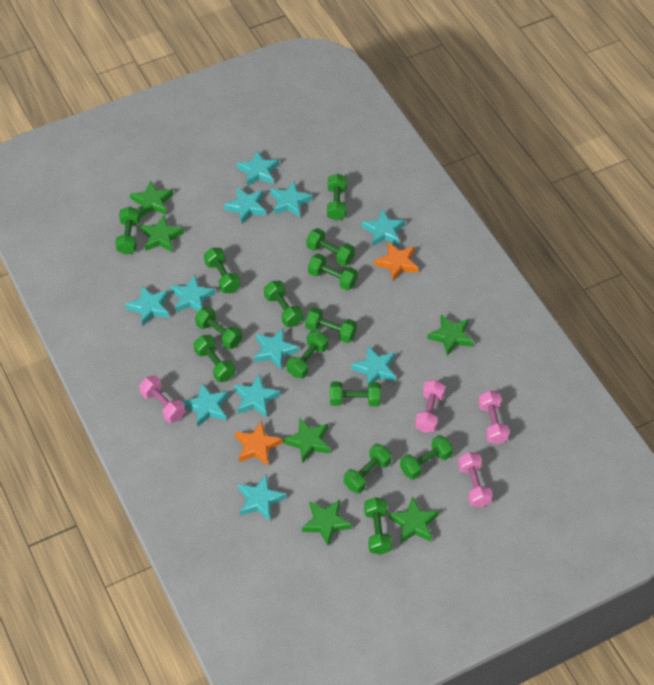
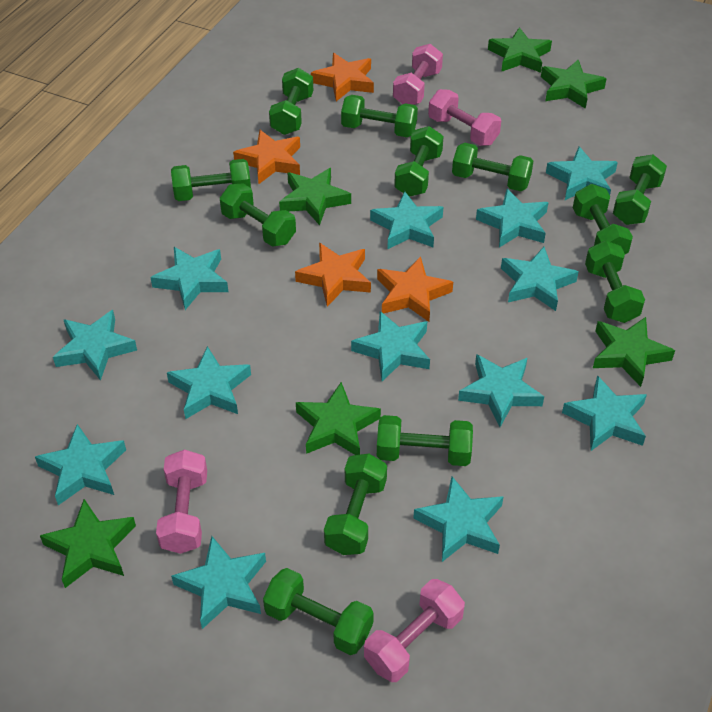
green dumbbell: 14 -> 12
orange star: 2 -> 4
turquoise star: 11 -> 13

